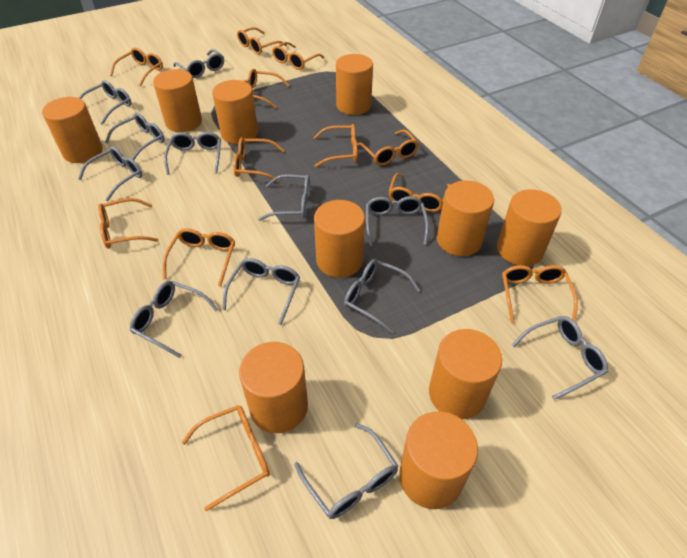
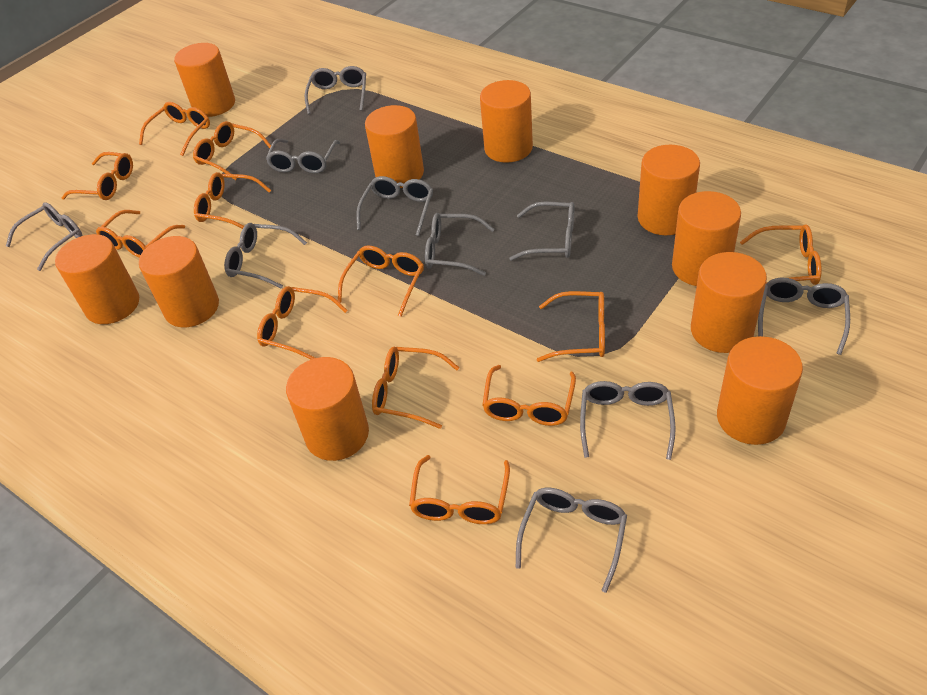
grey glasses: 12 -> 10

